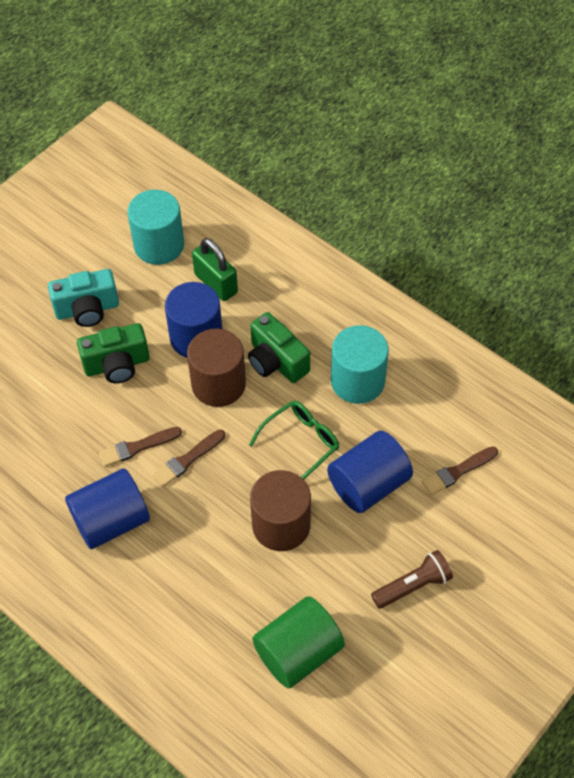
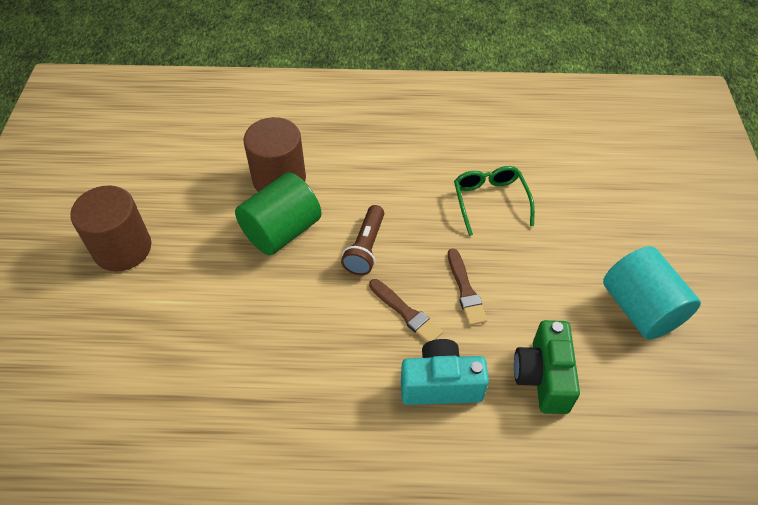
blue cylinder: 3 -> 0
brown brush: 3 -> 2
green camera: 2 -> 1
green padlock: 1 -> 0
turquoise cylinder: 2 -> 1

